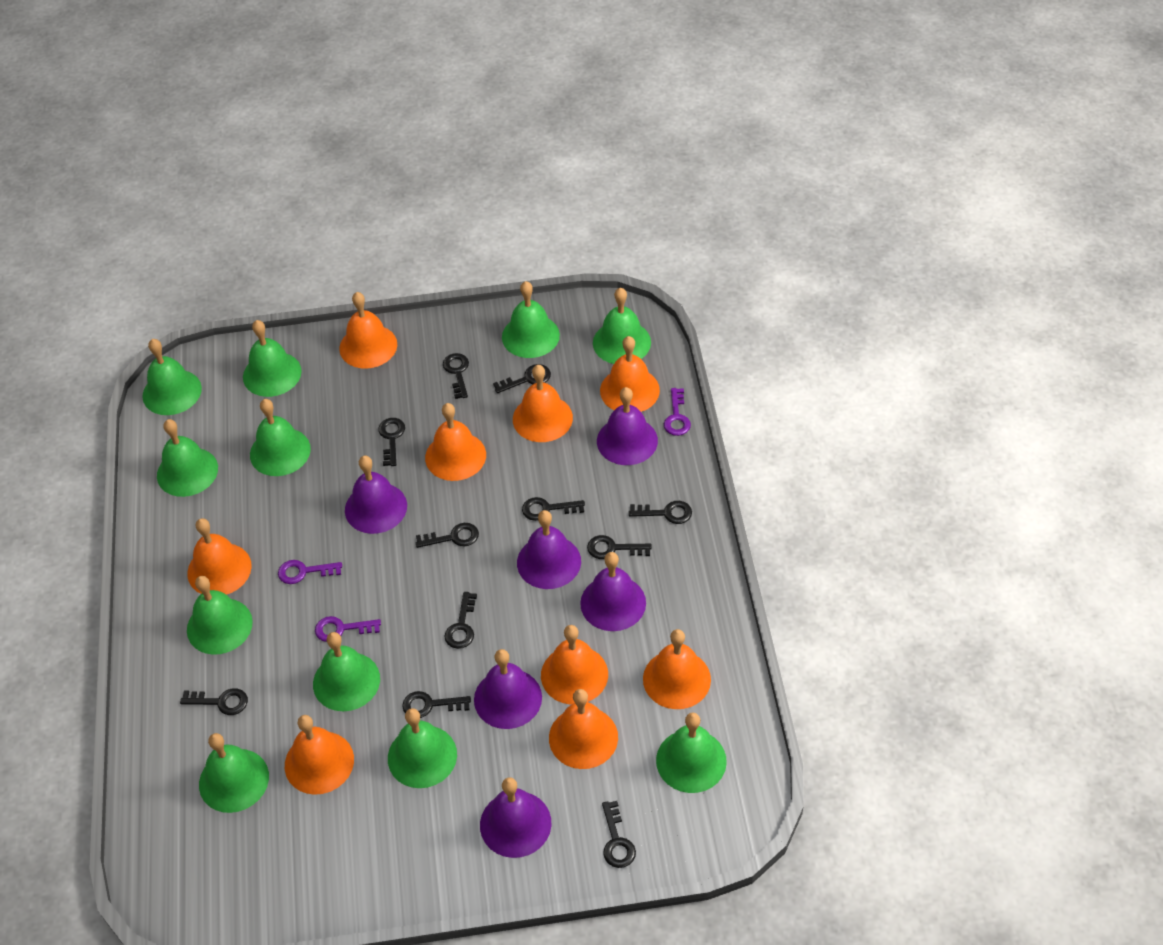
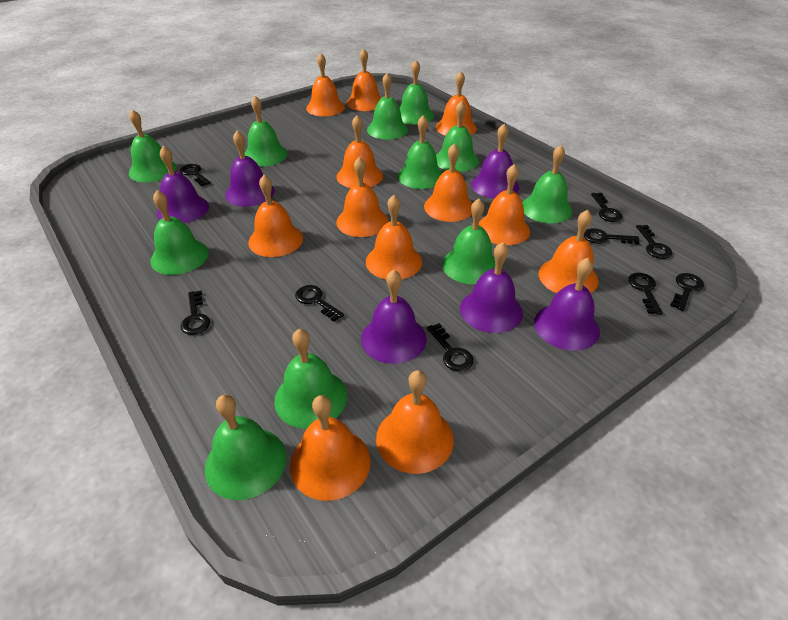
black key: 11 -> 9
orange bell: 9 -> 12
purple key: 3 -> 0

